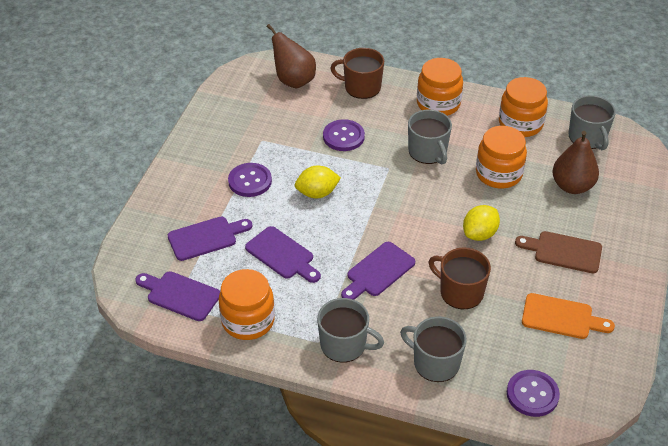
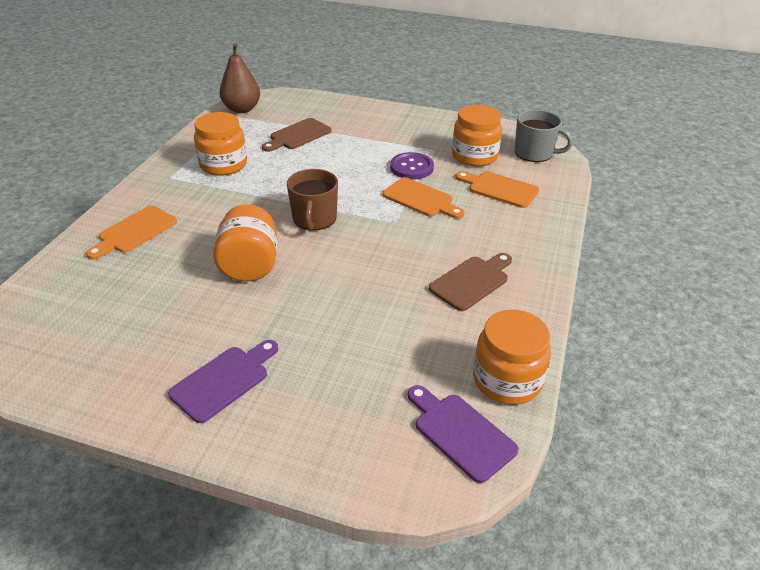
brown cutting board: 1 -> 2
brown mug: 2 -> 1
brown pear: 2 -> 1
grey mug: 4 -> 1
orange cutting board: 1 -> 3
purple button: 3 -> 1
purple cutting board: 4 -> 2
yellow lemon: 2 -> 0

